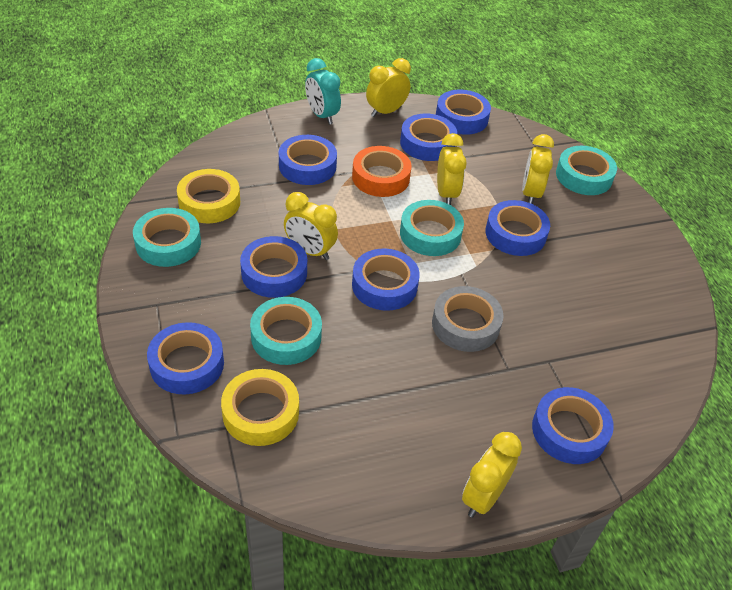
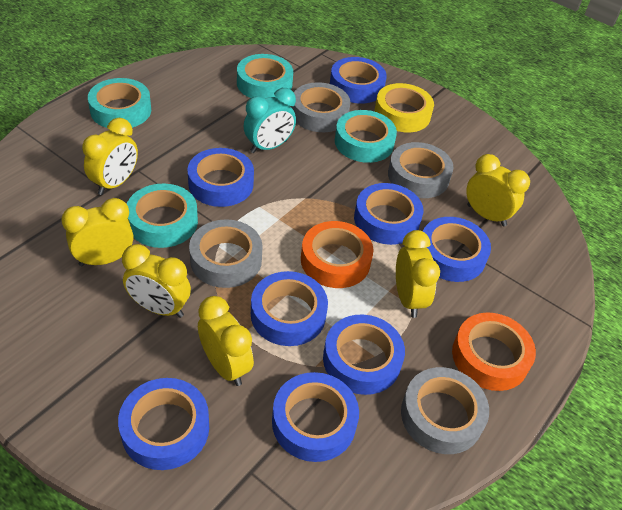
grey tape: 1 -> 4
orange tape: 1 -> 2
yellow clock: 5 -> 6
yellow tape: 2 -> 1

